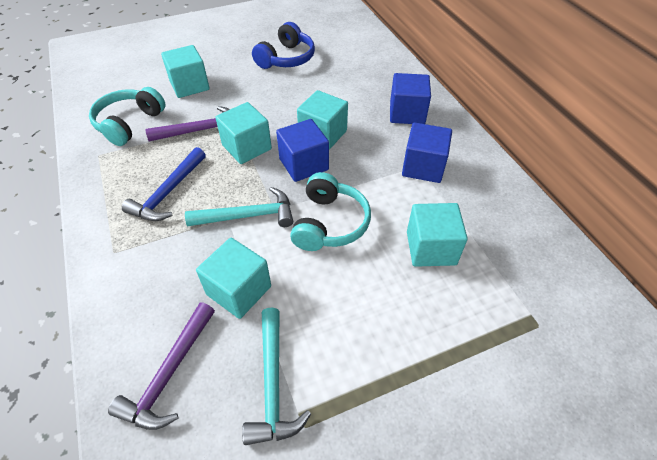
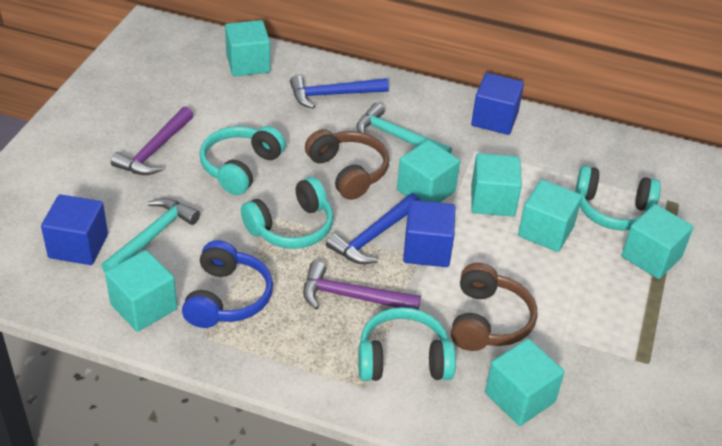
blue hammer: 1 -> 2
brown headphones: 0 -> 2
turquoise cube: 5 -> 7
turquoise headphones: 2 -> 4

